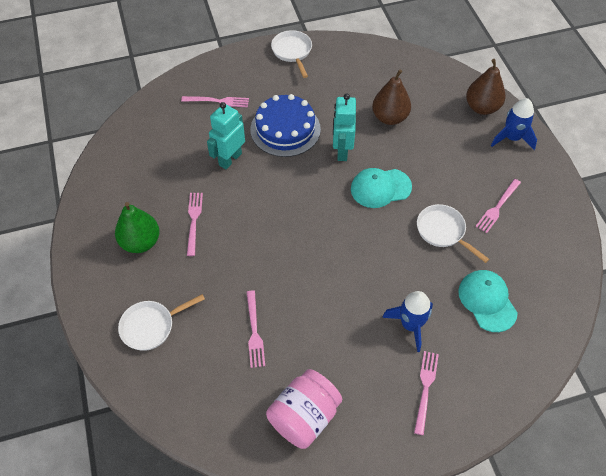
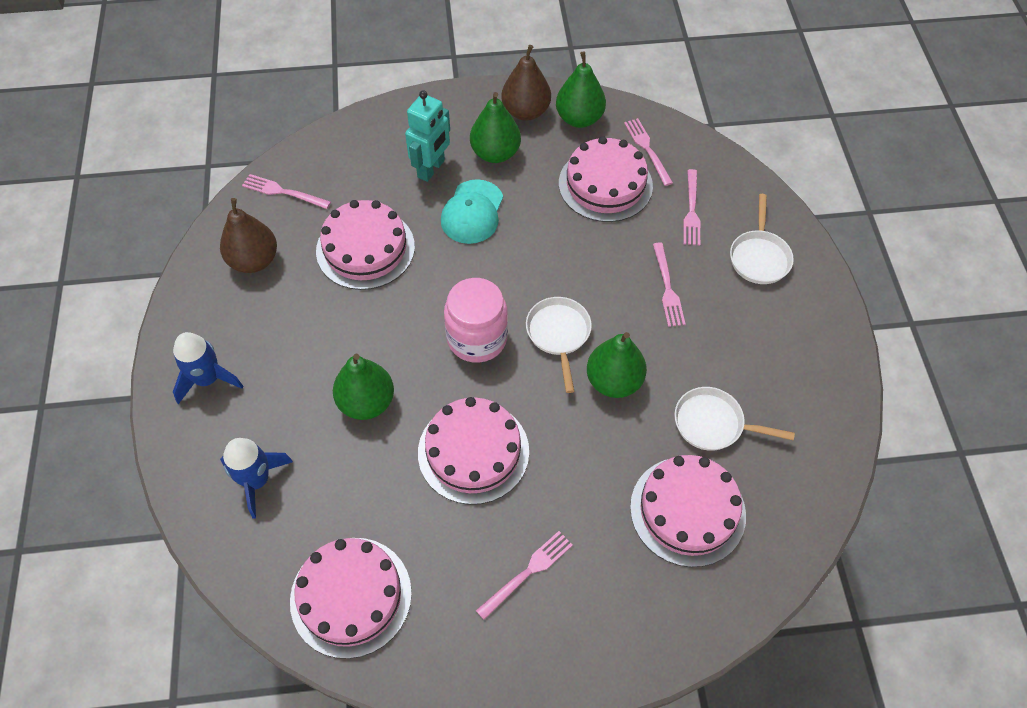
blue cake: 1 -> 0
green pear: 1 -> 4
pink cake: 0 -> 5
turquoise cap: 2 -> 1
turquoise robot: 2 -> 1

